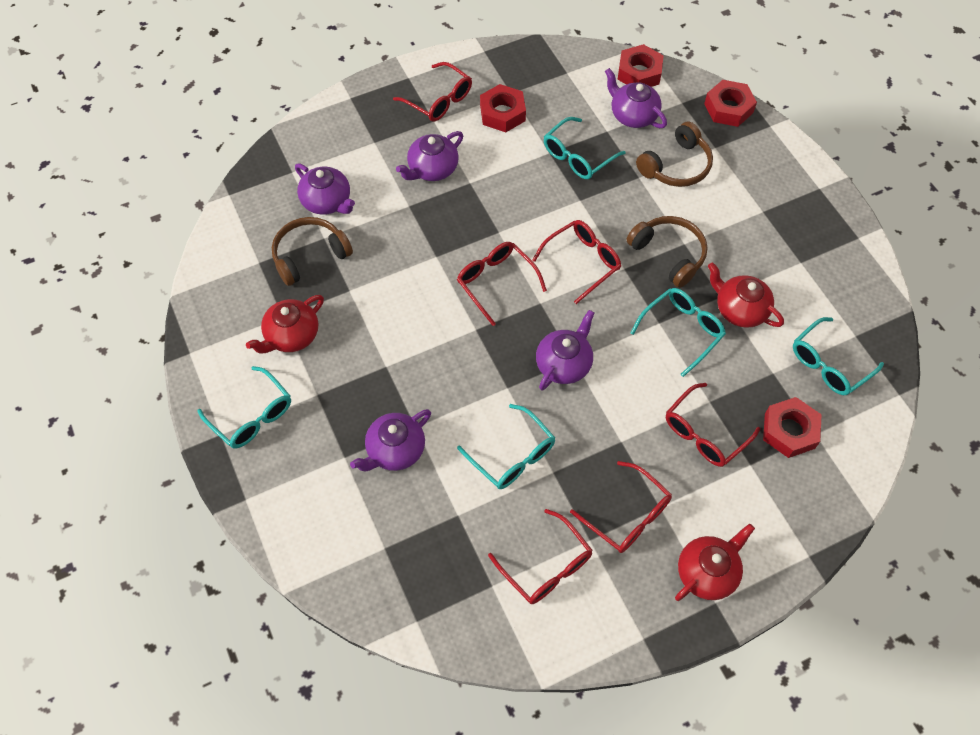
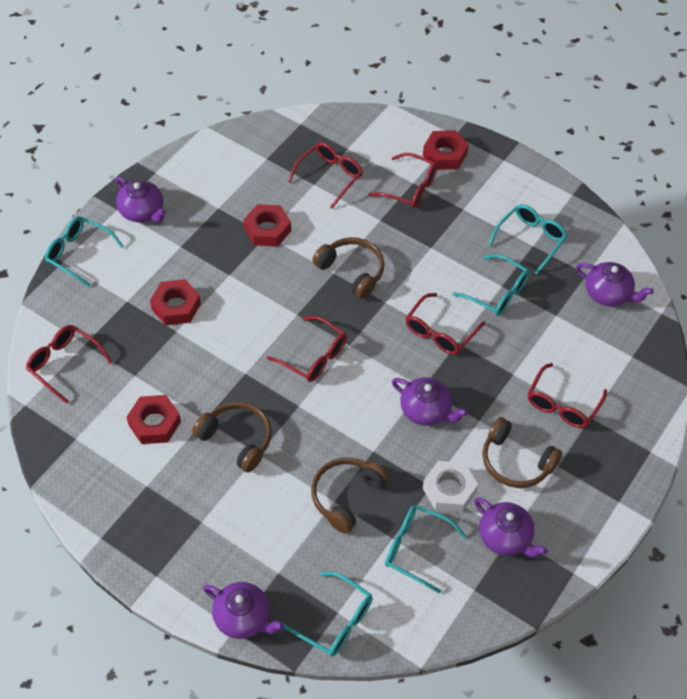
brown headphones: 3 -> 4
red teapot: 3 -> 0
white nut: 0 -> 1

